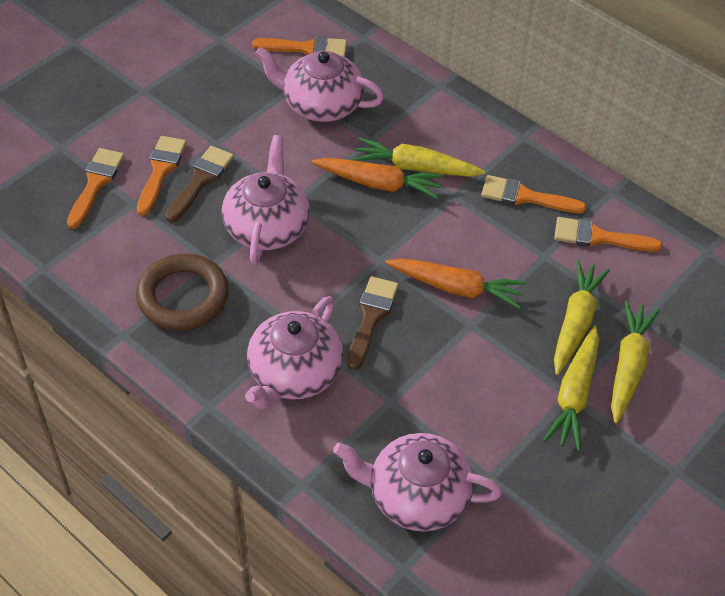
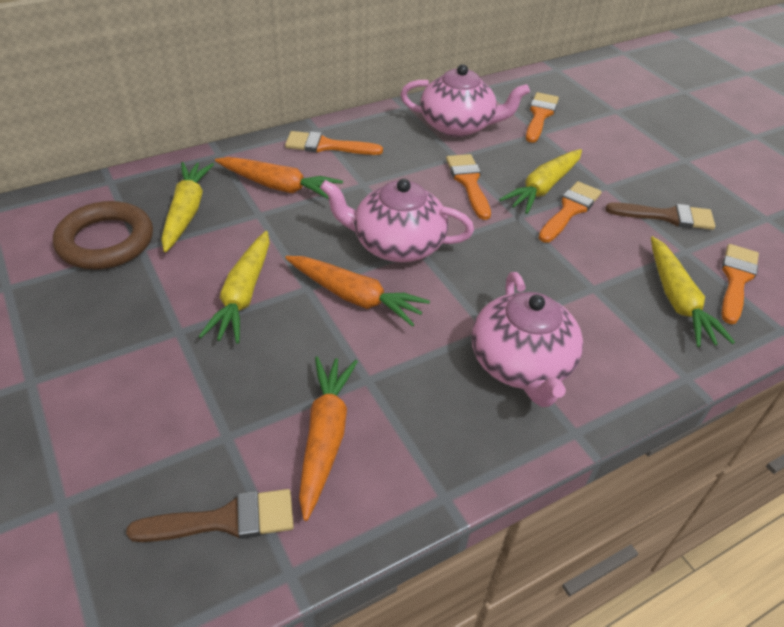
orange carrot: 2 -> 3
pink teapot: 4 -> 3

